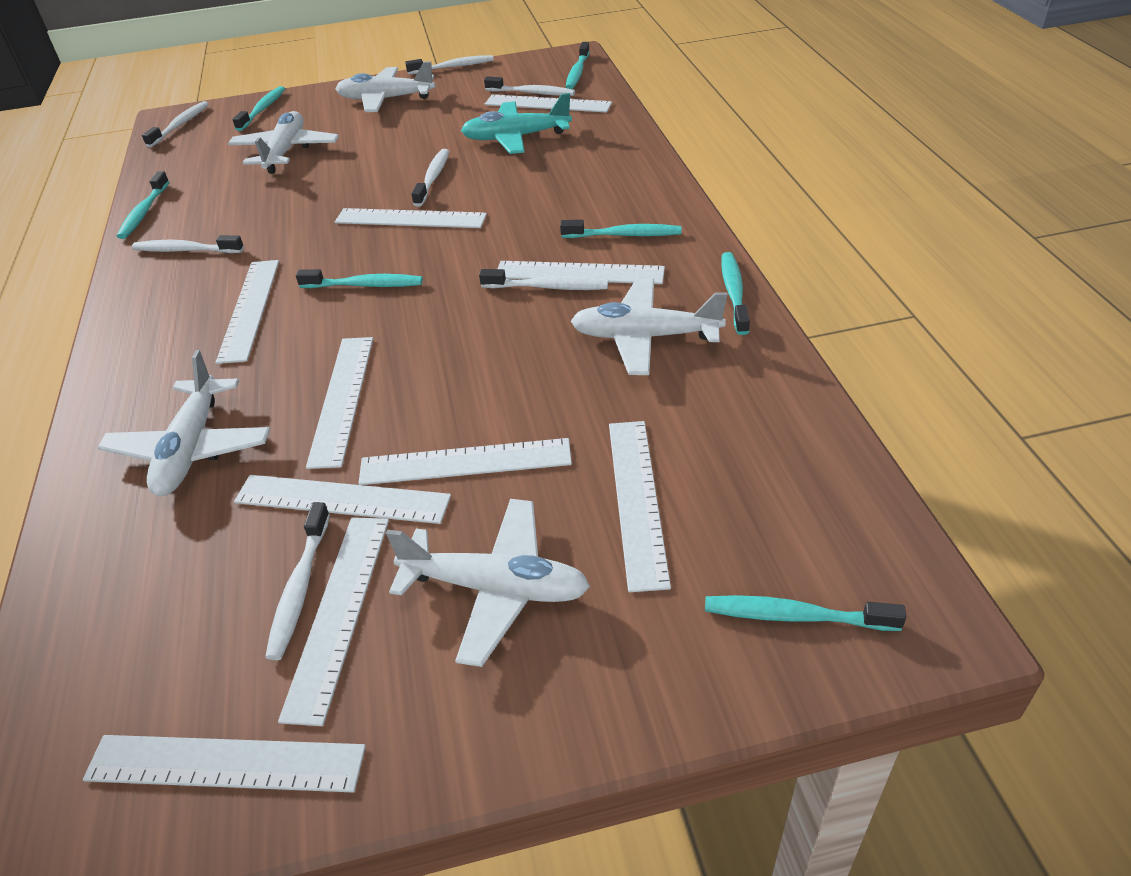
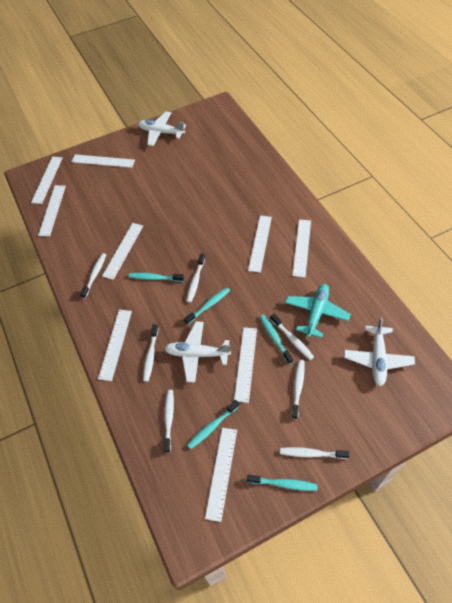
turquoise toothbrush: 7 -> 5
white plane: 5 -> 3
white ruler: 10 -> 9

